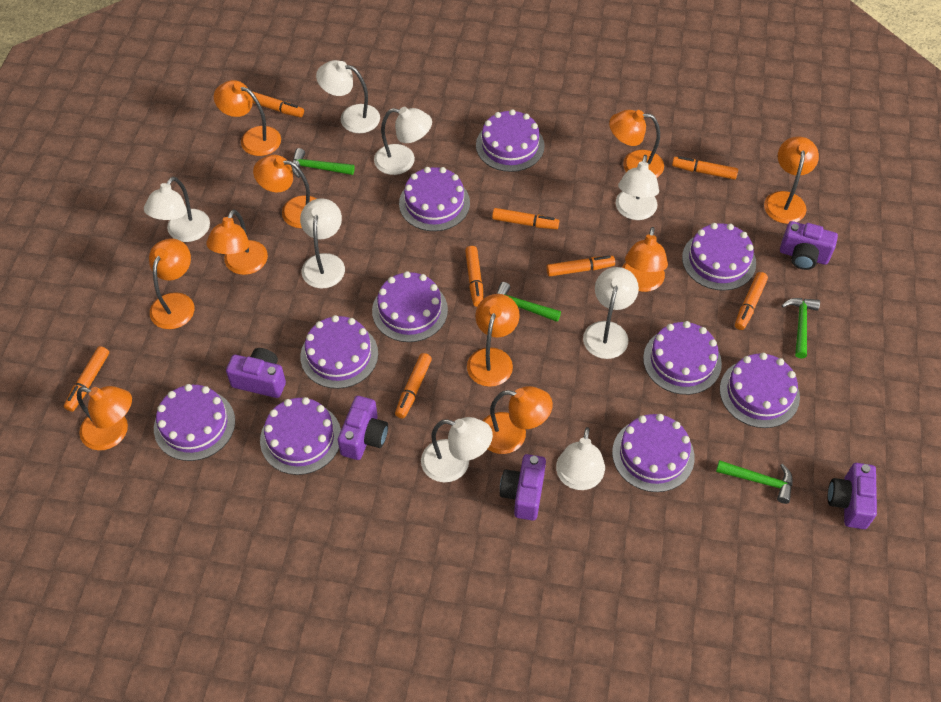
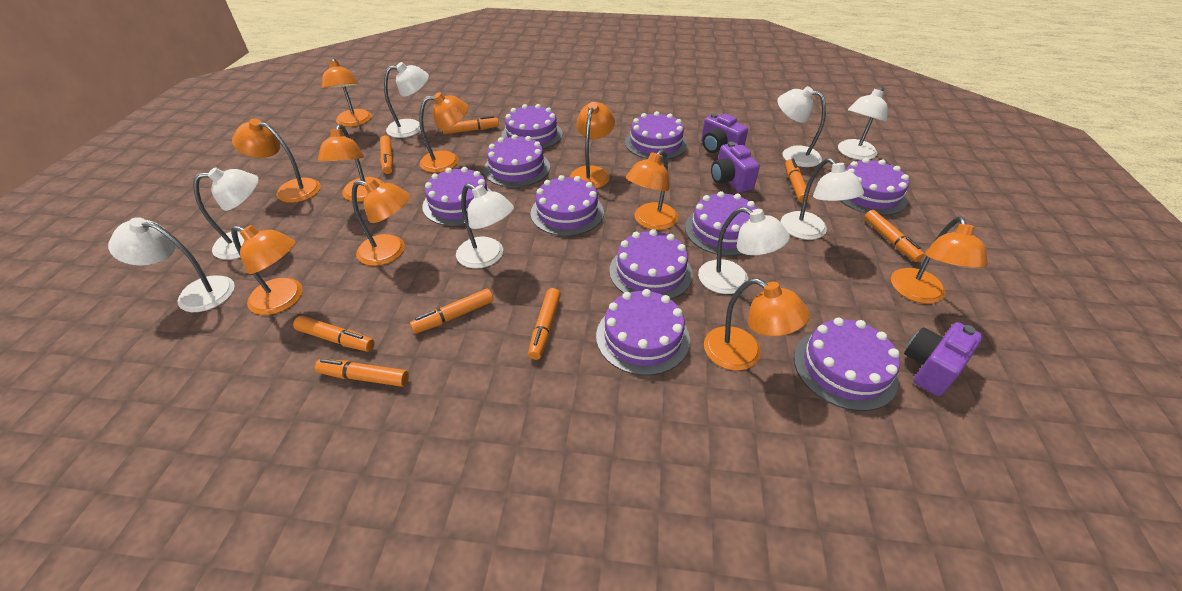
green hammer: 4 -> 0
purple camera: 5 -> 3

